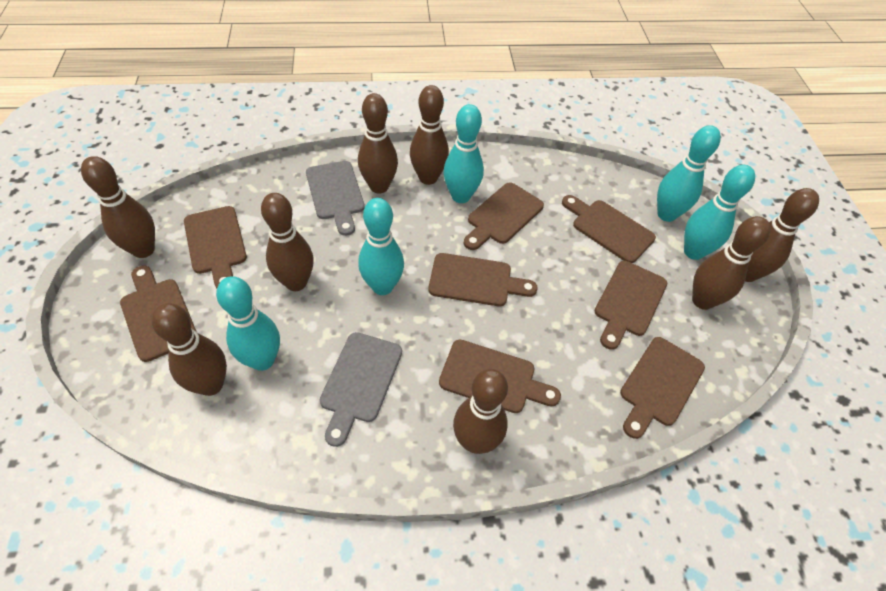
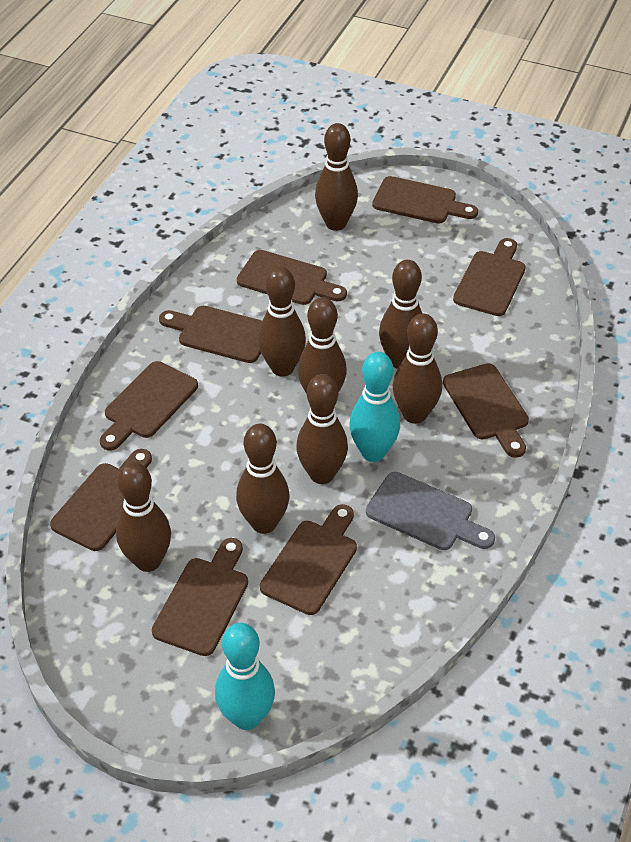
brown cutting board: 8 -> 9
grey cutting board: 2 -> 1
turquoise bowling pin: 5 -> 2

